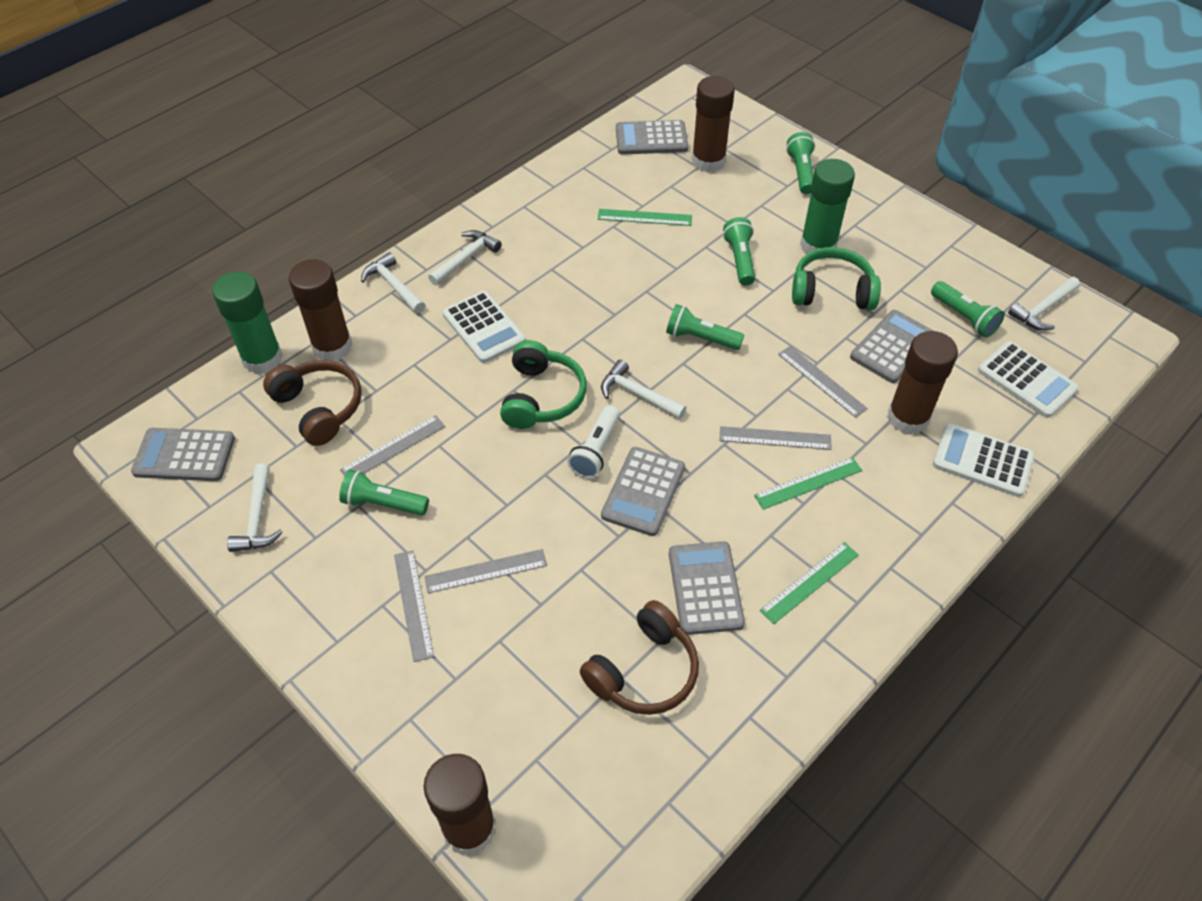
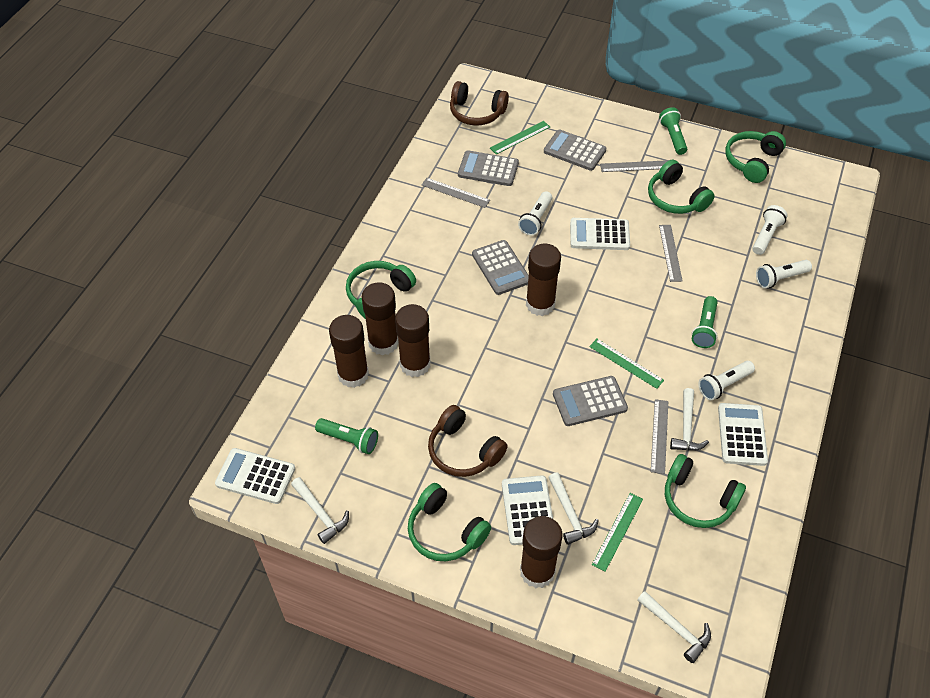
brown glue stick: 4 -> 5
green flashlight: 5 -> 3
green glue stick: 2 -> 0
green headphones: 2 -> 5
grey calculator: 5 -> 4
grey ruler: 5 -> 4
white calculator: 3 -> 4
white flashlight: 1 -> 4
white hammer: 5 -> 4

